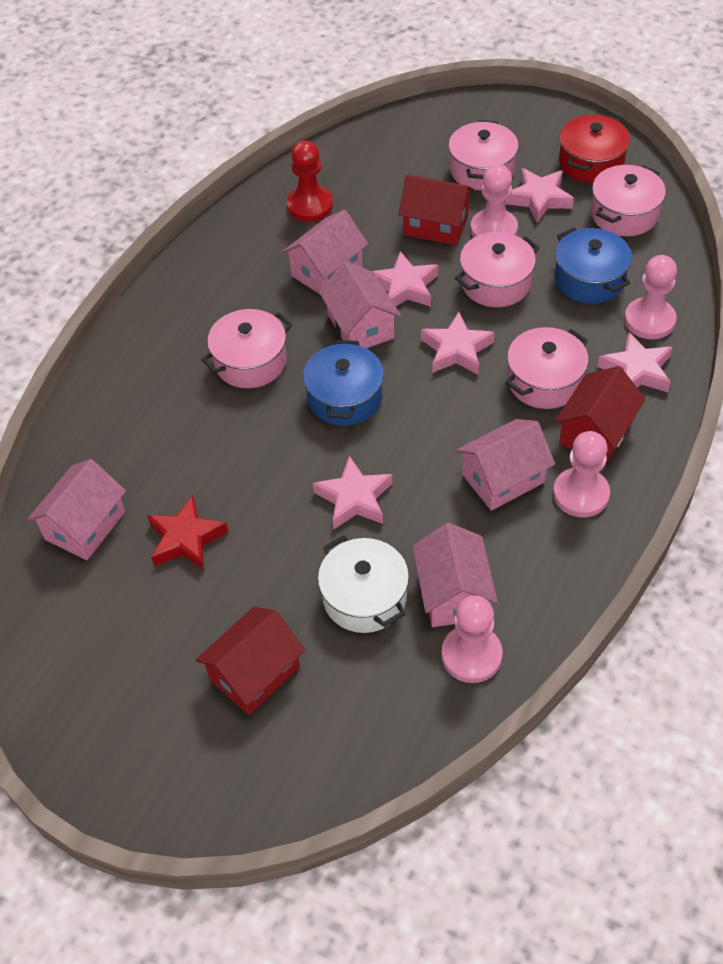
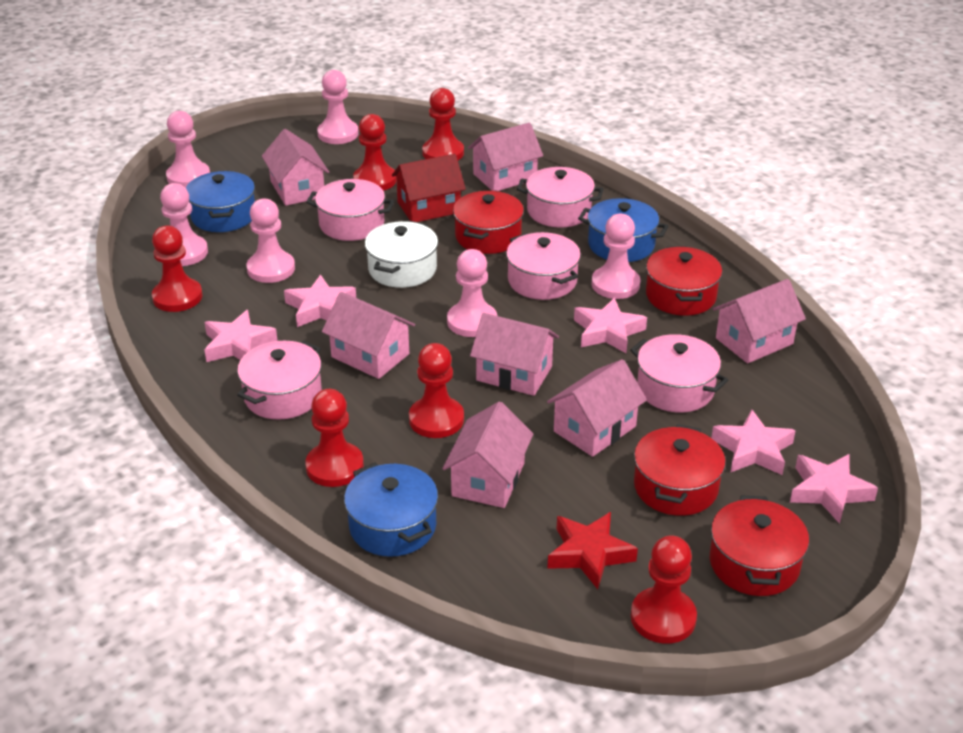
blue pot: 2 -> 3
pink house: 5 -> 7
pink pawn: 4 -> 6
red house: 3 -> 1
red pawn: 1 -> 6
red pot: 1 -> 4

